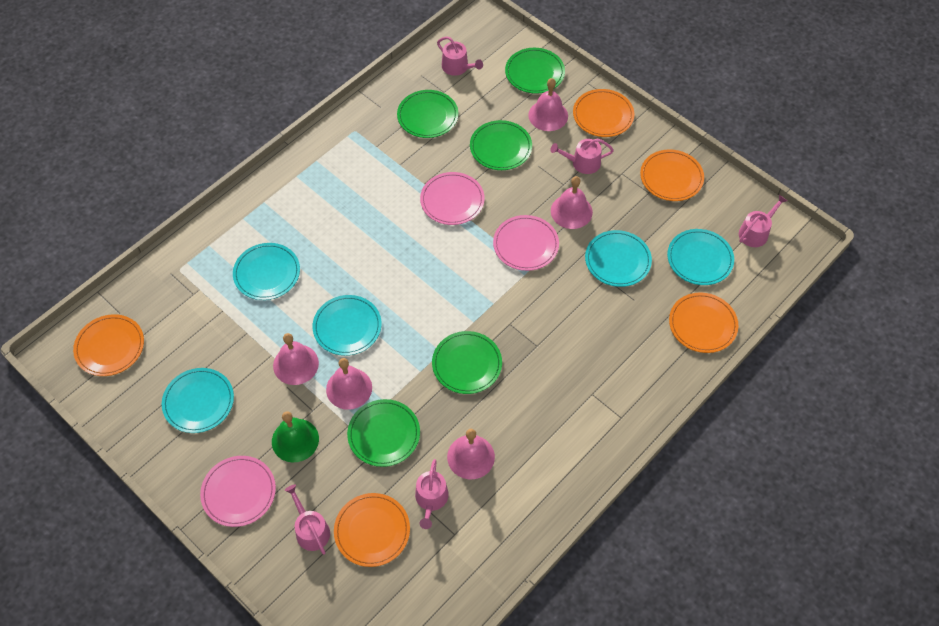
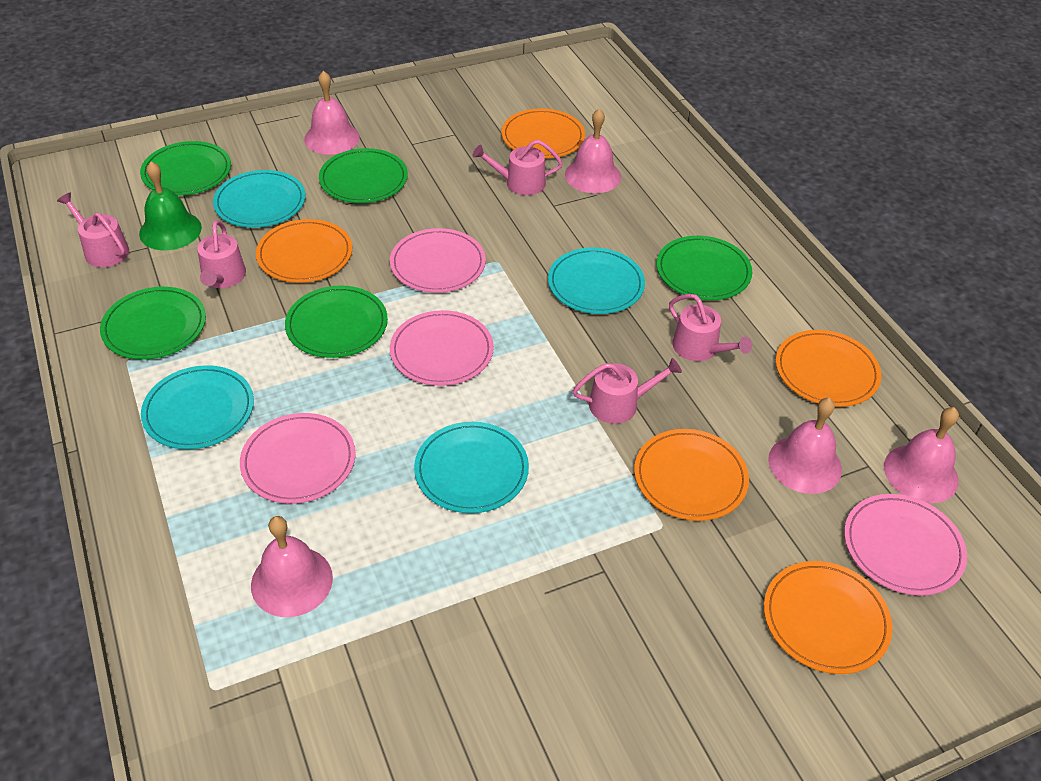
pink plate: 3 -> 4
turquoise plate: 5 -> 4

